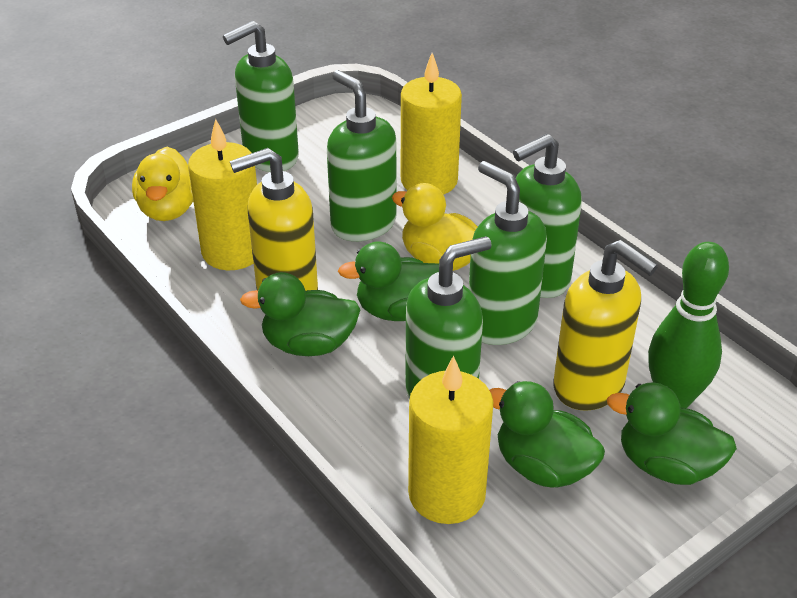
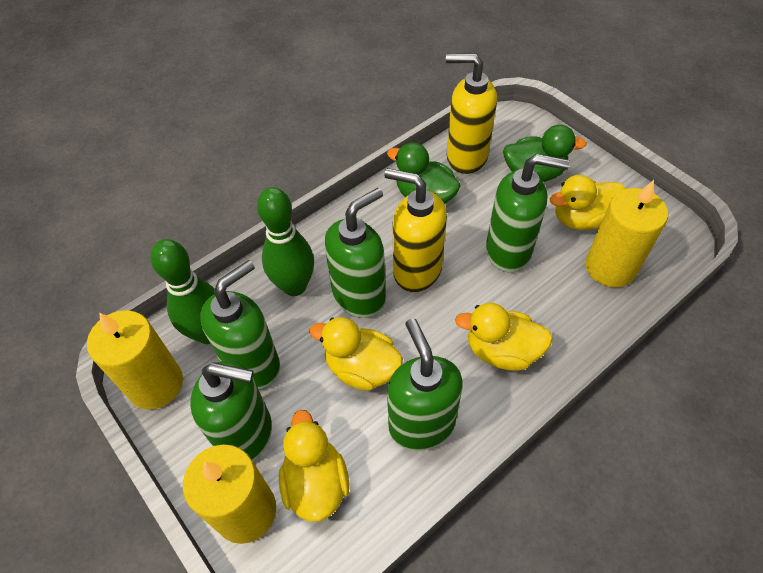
green bowling pin: 1 -> 2
green duck: 4 -> 2
yellow duck: 2 -> 4

